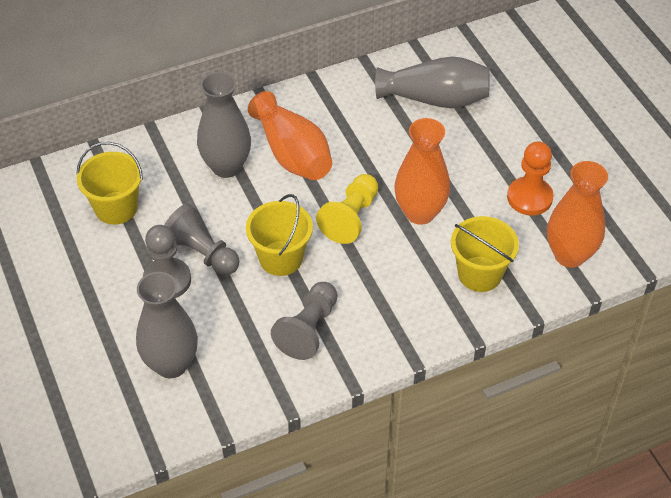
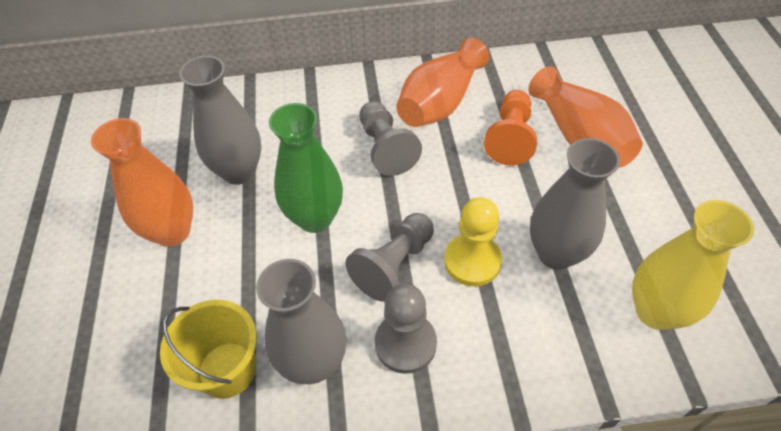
green vase: 0 -> 1
yellow bucket: 3 -> 1
yellow vase: 0 -> 1

